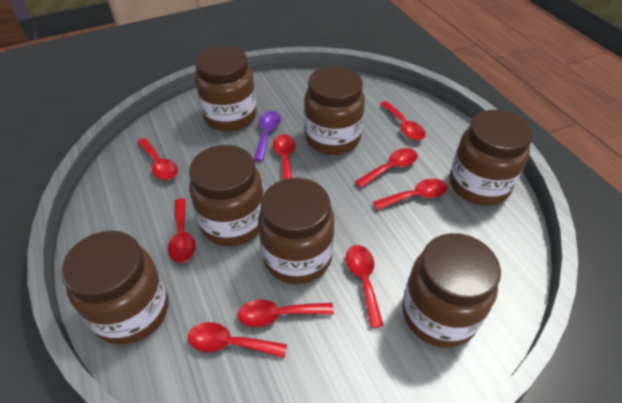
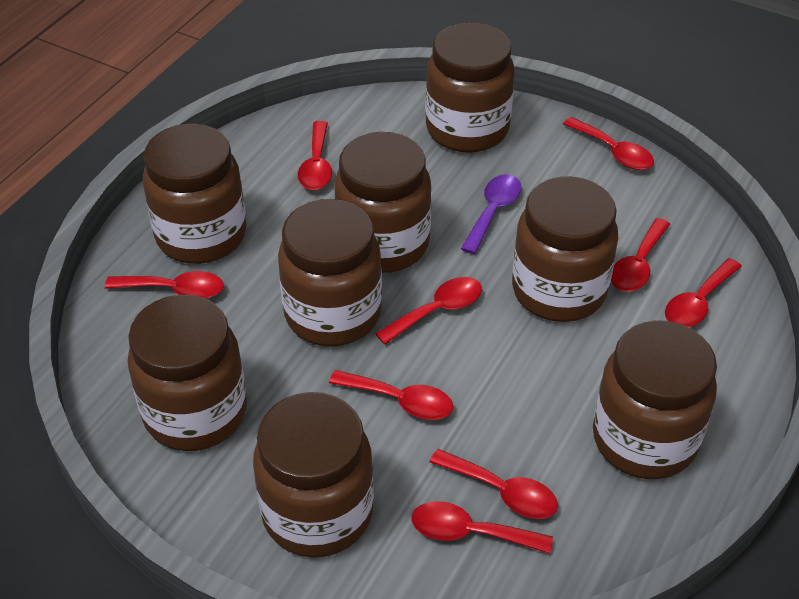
brown jar: 7 -> 8

